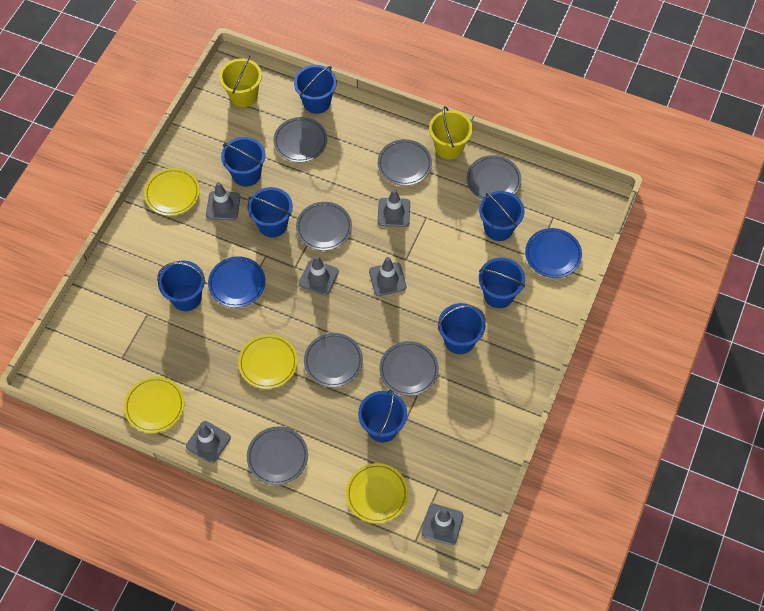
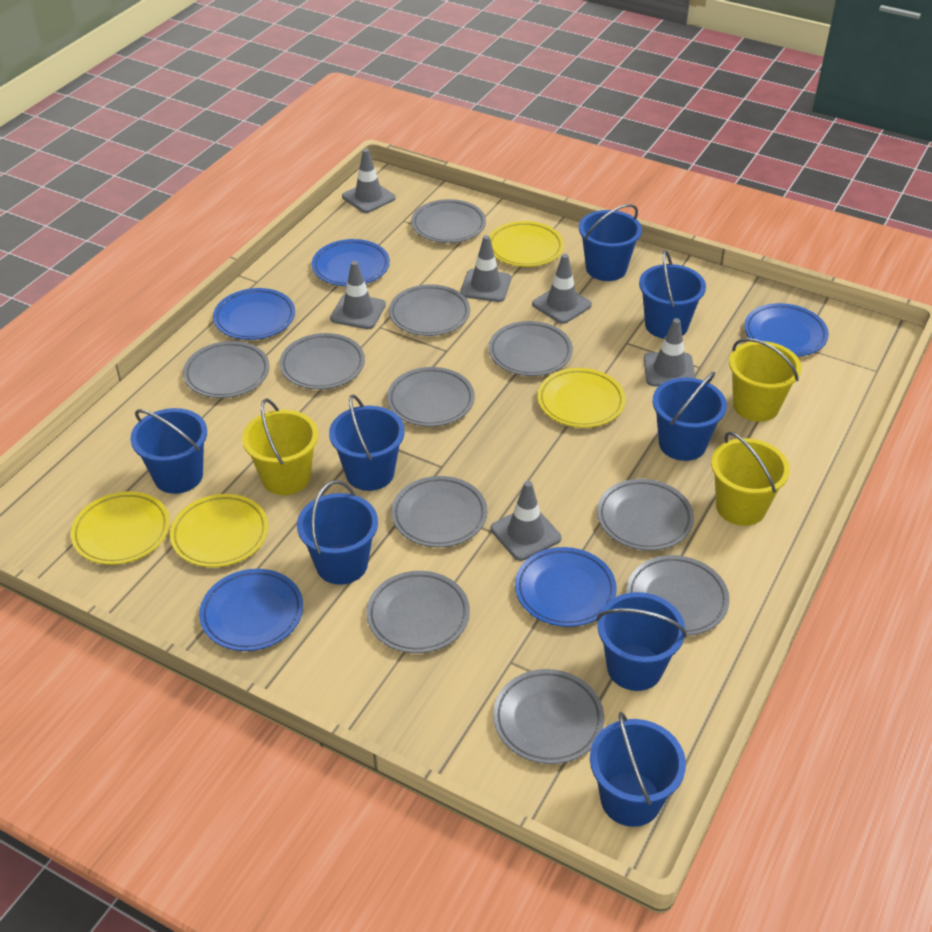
blue plate: 2 -> 5
grey plate: 7 -> 11
yellow bucket: 2 -> 3

